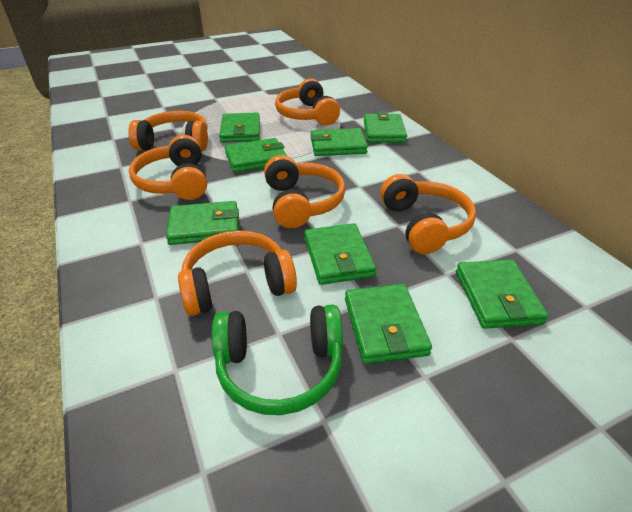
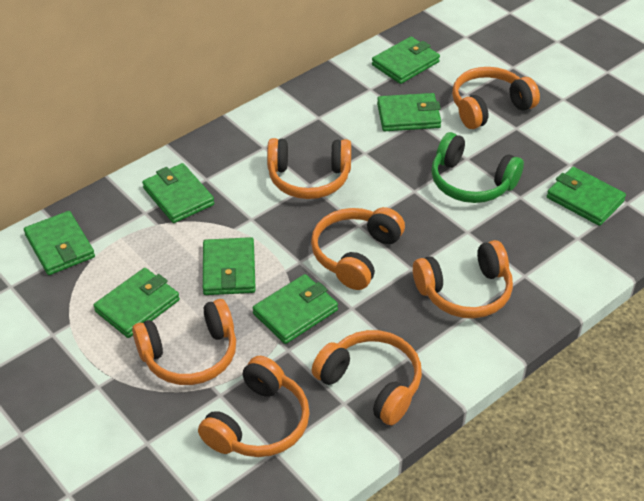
orange headphones: 6 -> 7

